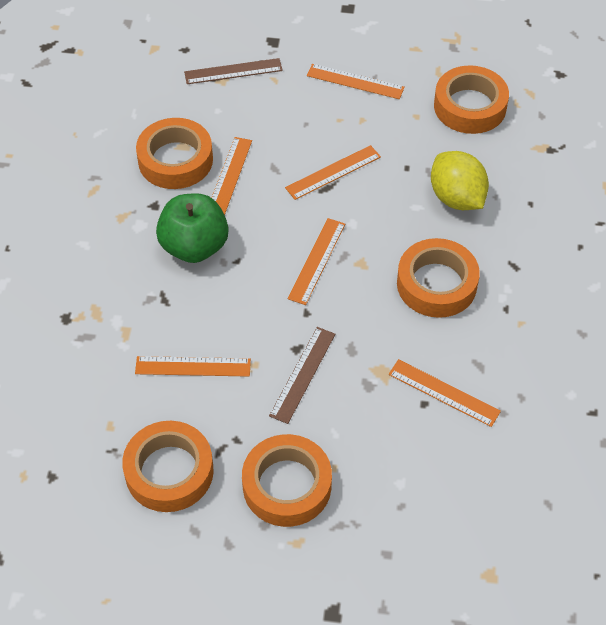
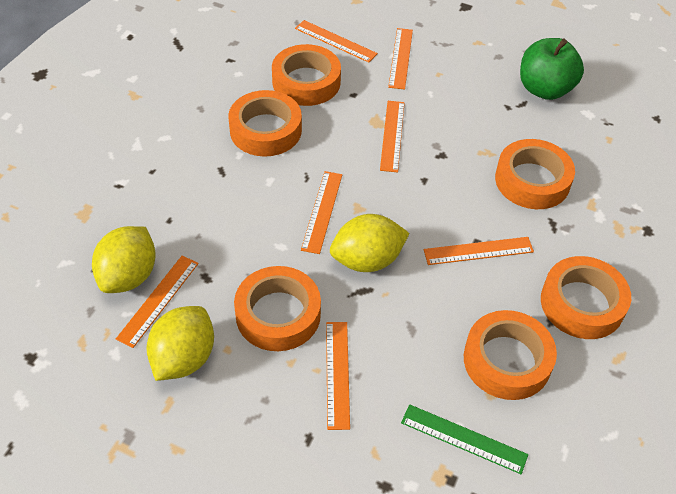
brown ruler: 2 -> 0
green ruler: 0 -> 1
orange ruler: 6 -> 7
orange tape: 5 -> 6
yellow lemon: 1 -> 3

